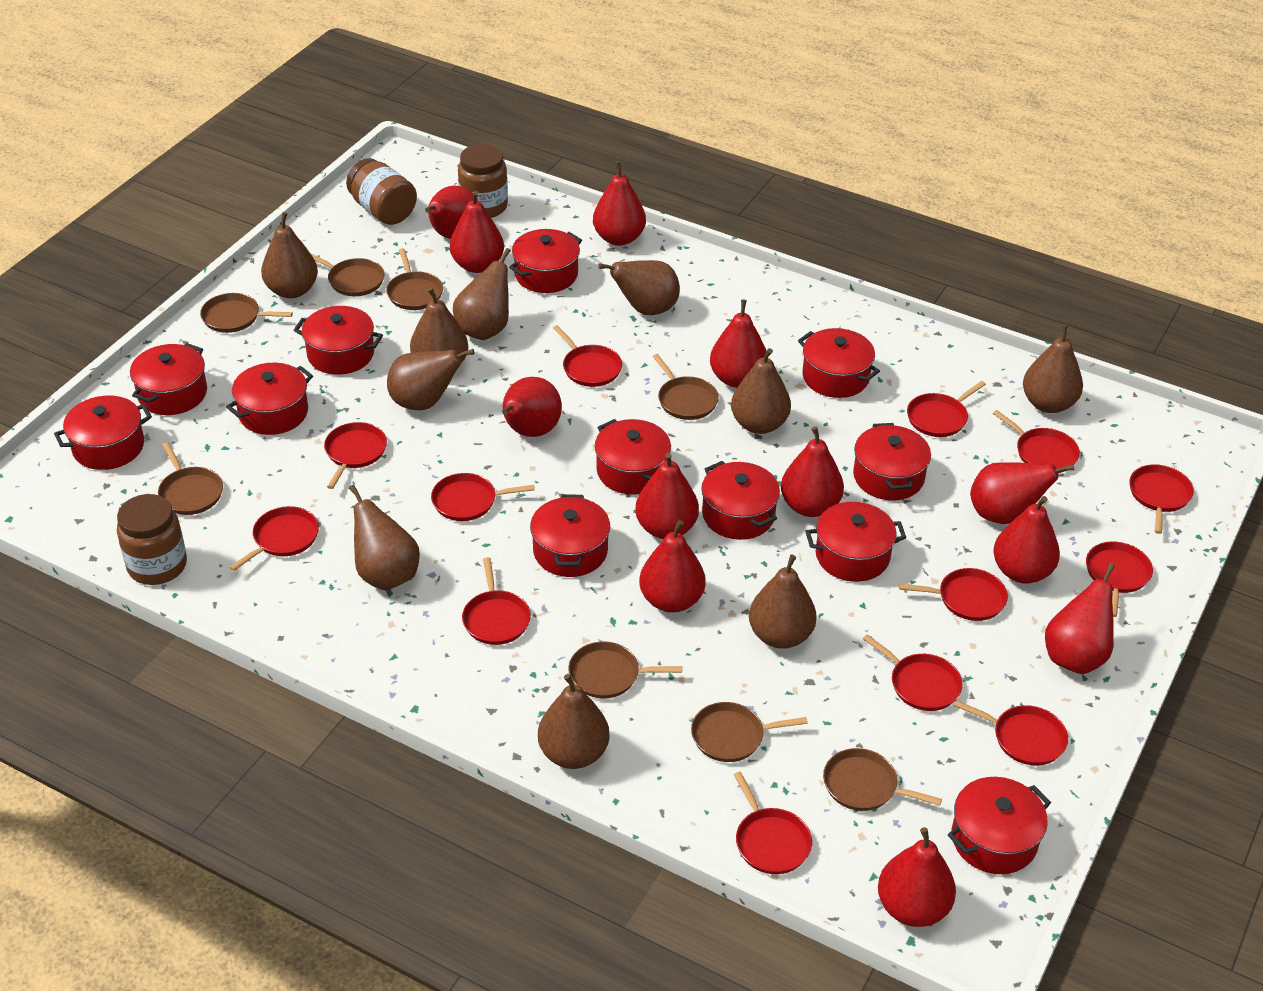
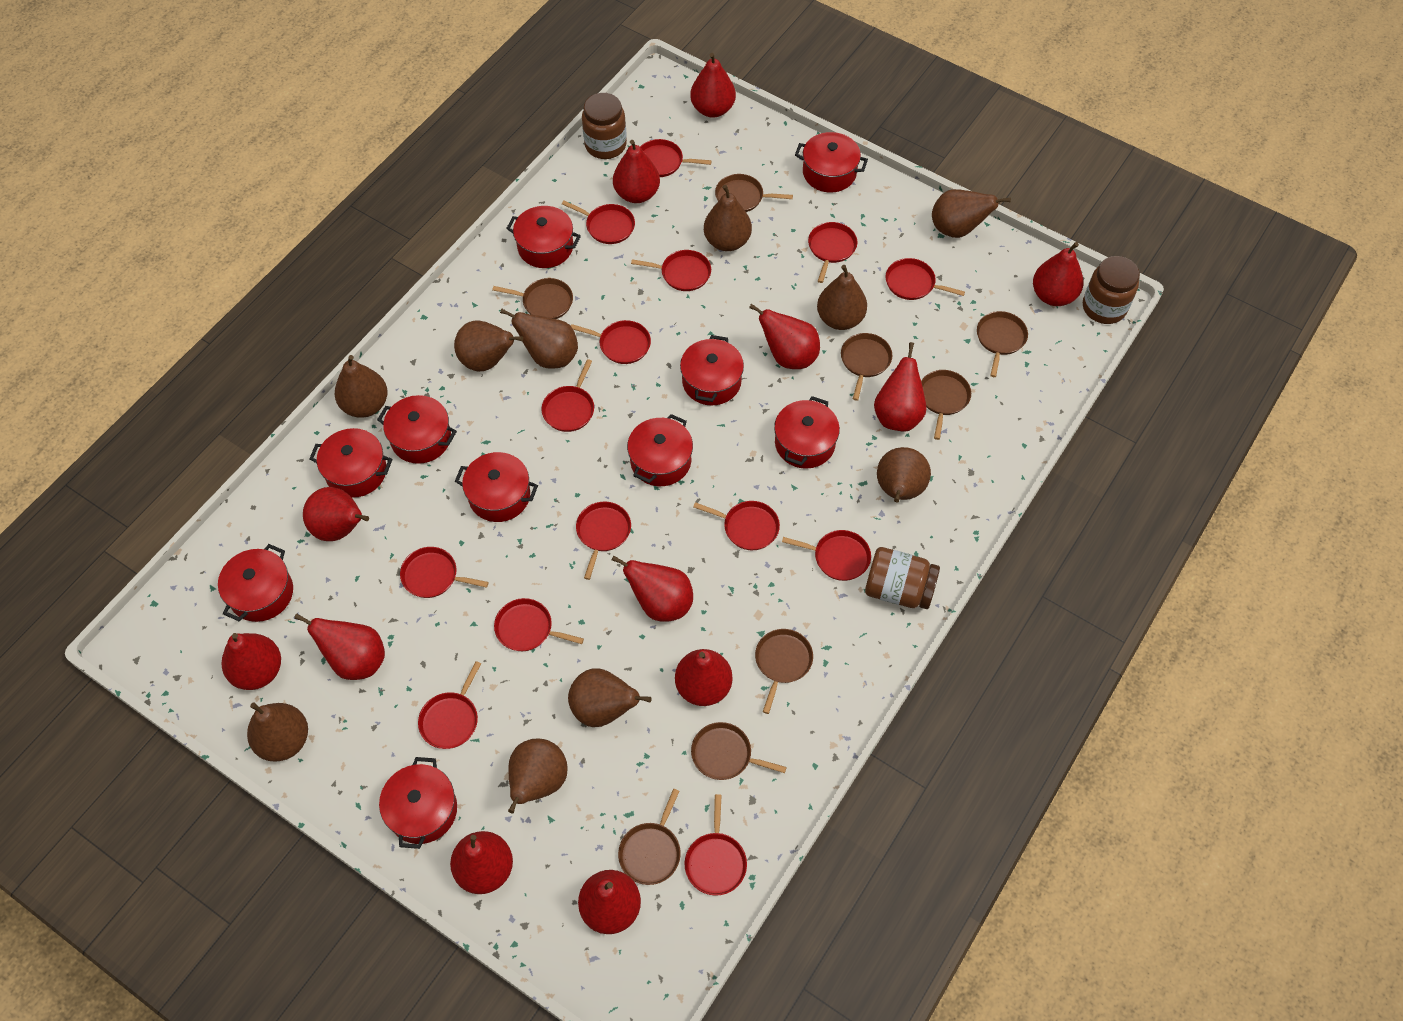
red pan: 13 -> 14
red pot: 12 -> 10

